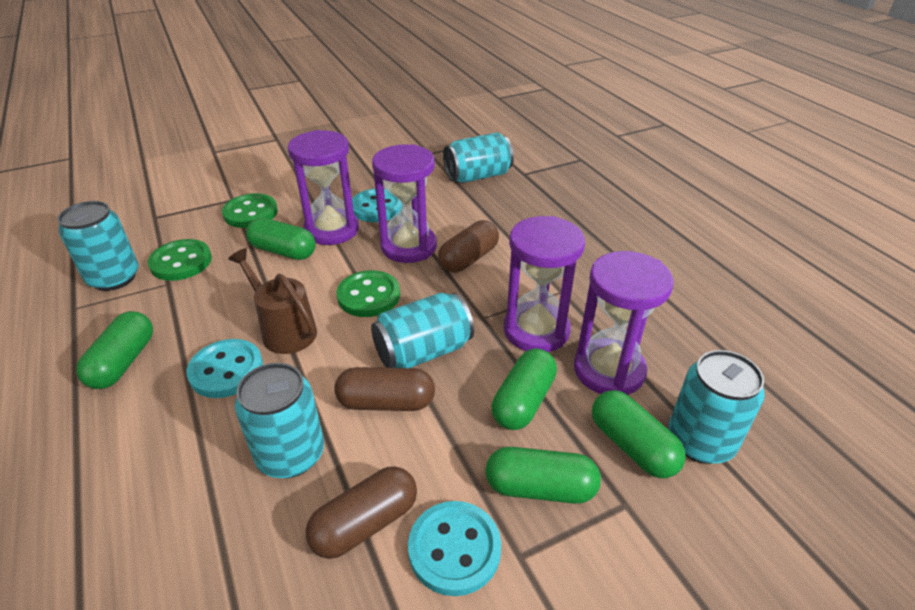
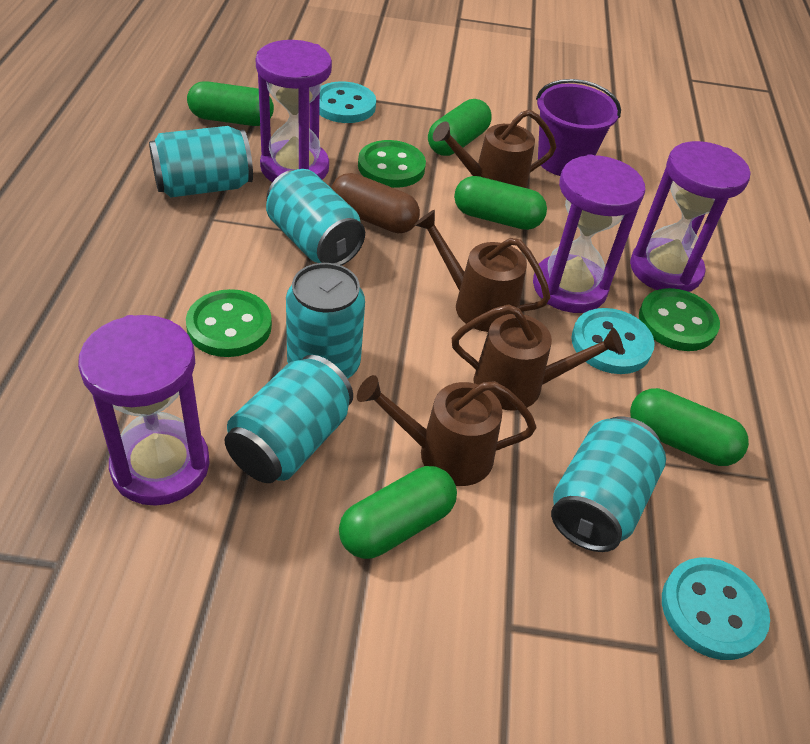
brown capsule: 3 -> 1
brown watering can: 1 -> 4
purple bucket: 0 -> 1

